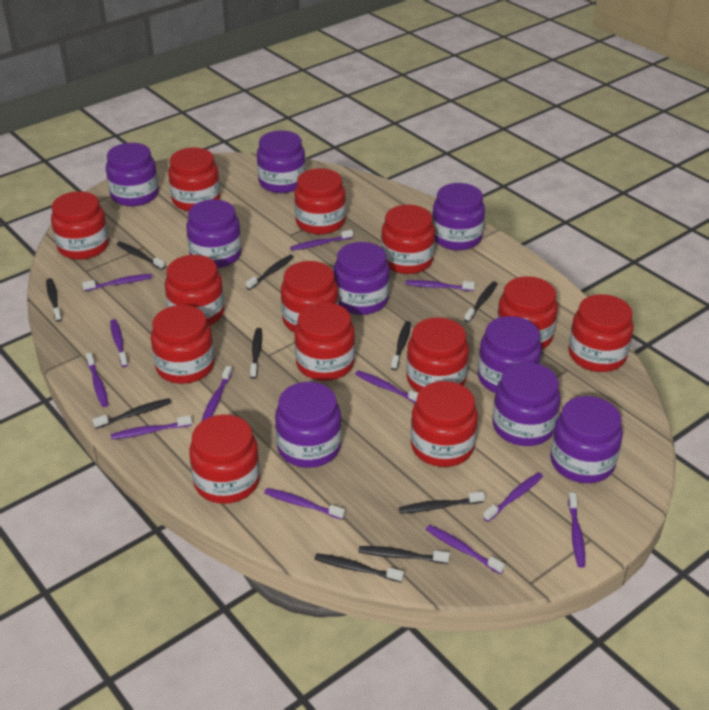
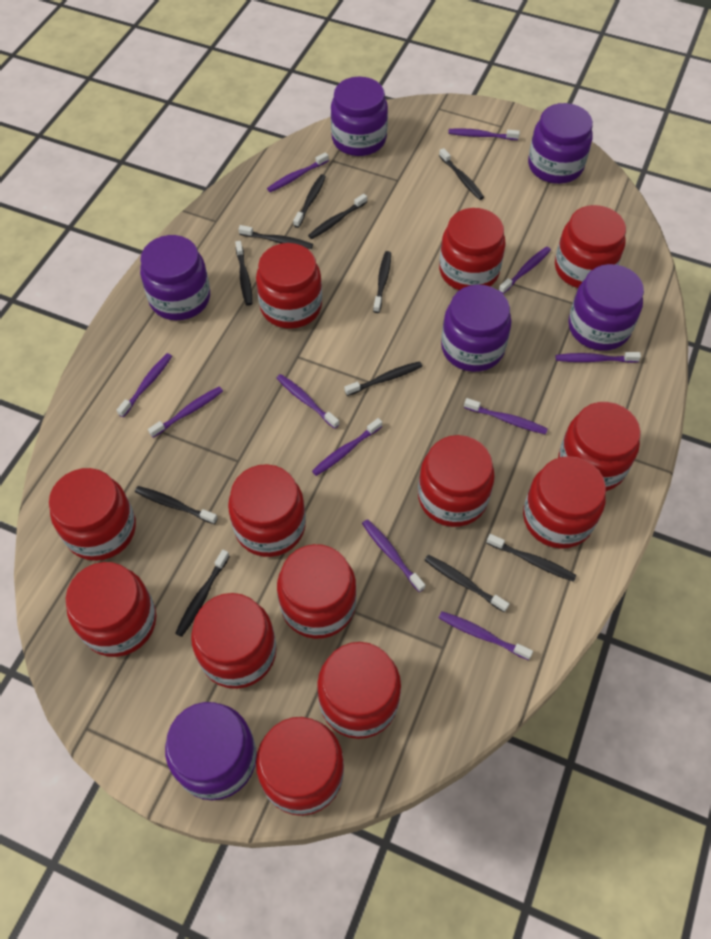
black toothbrush: 10 -> 11
purple jar: 9 -> 6
purple toothbrush: 12 -> 11

